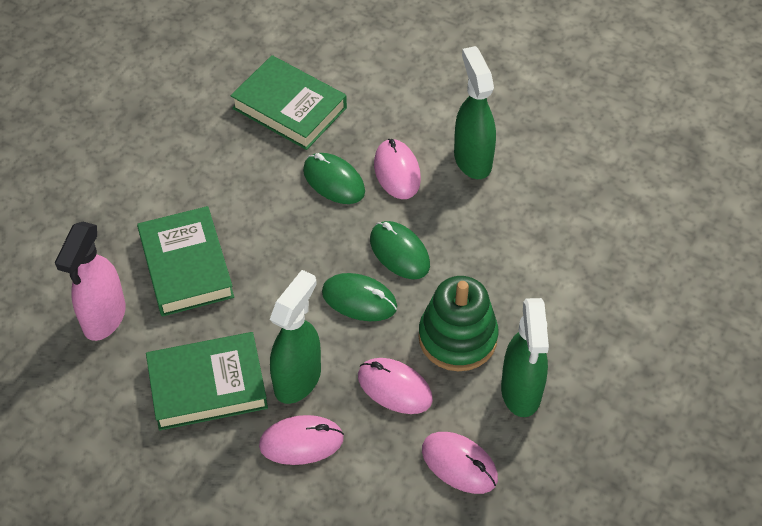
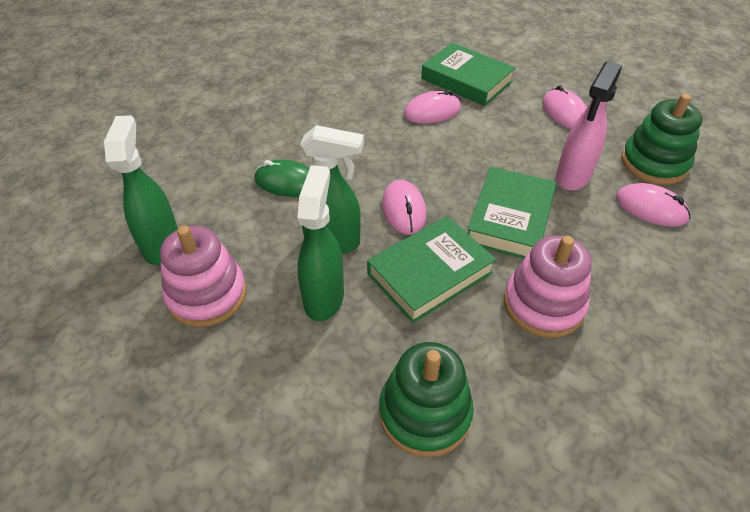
green mouse: 3 -> 1
green stacking toy: 1 -> 2
pink stacking toy: 0 -> 2

